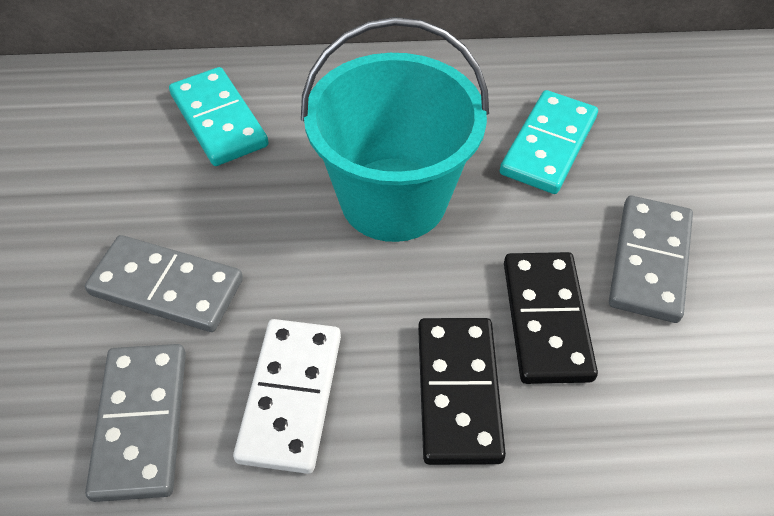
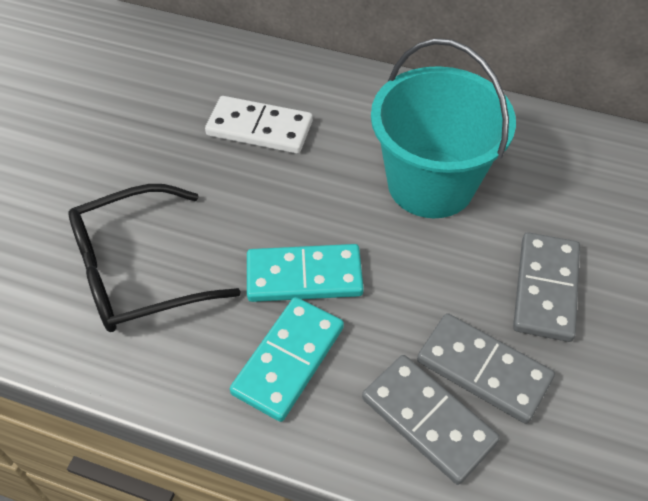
black domino: 2 -> 0
black glasses: 0 -> 1

